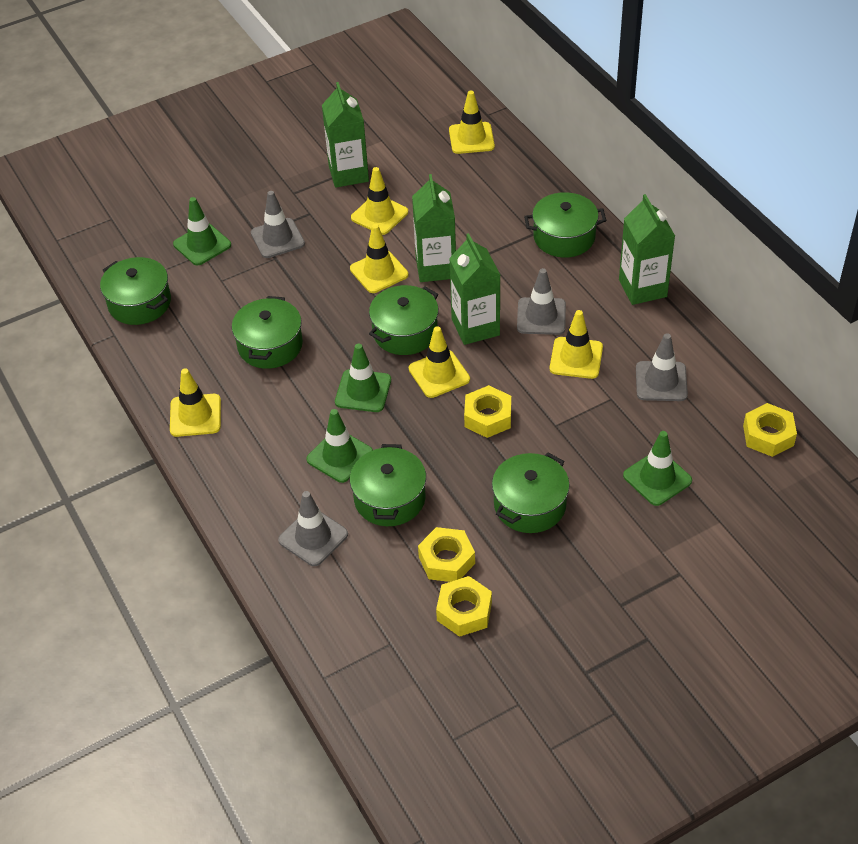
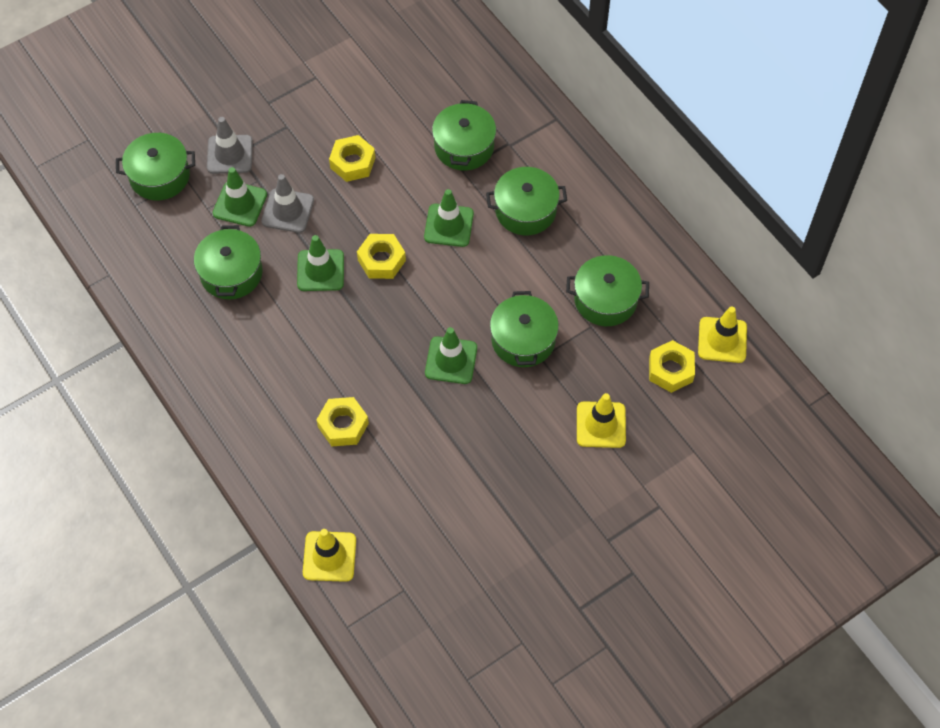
green carton: 4 -> 0
grey traffic cone: 4 -> 2
yellow traffic cone: 6 -> 3

